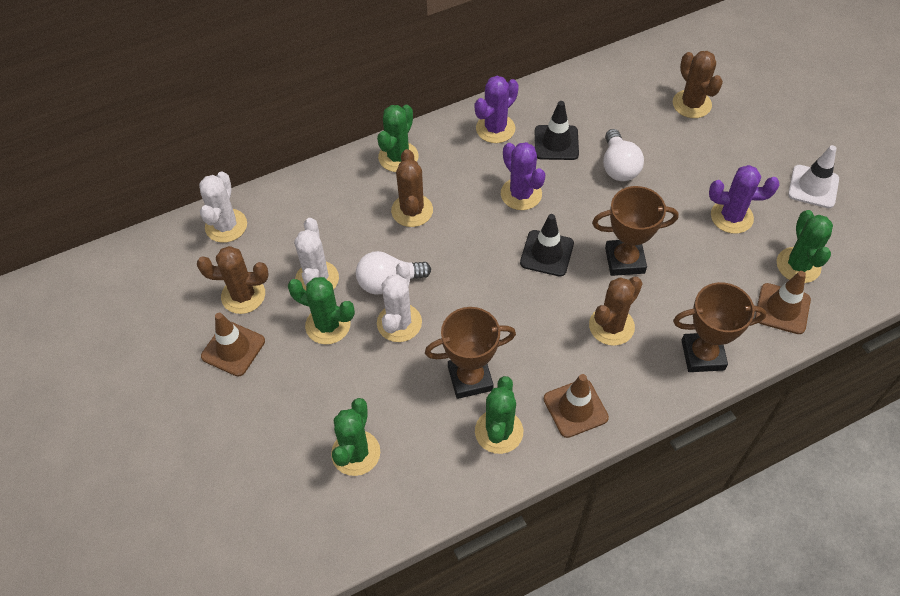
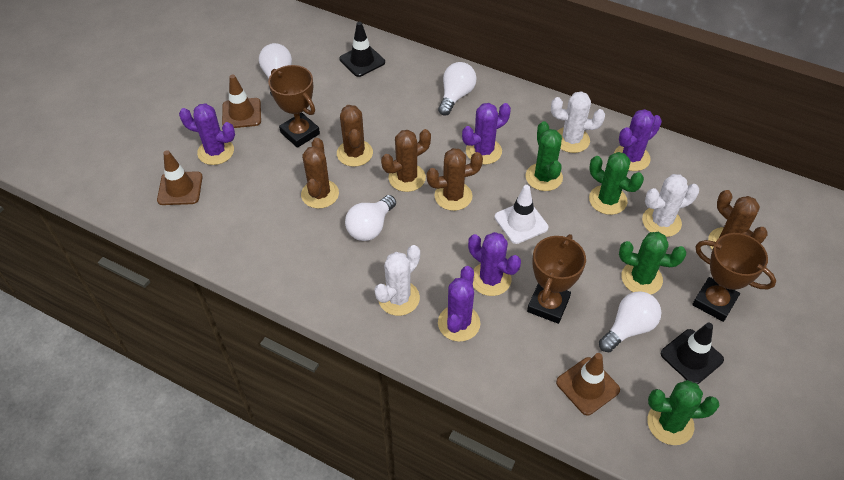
brown cactus: 4 -> 5
green cactus: 5 -> 4
purple cactus: 3 -> 5
white light bulb: 2 -> 4

